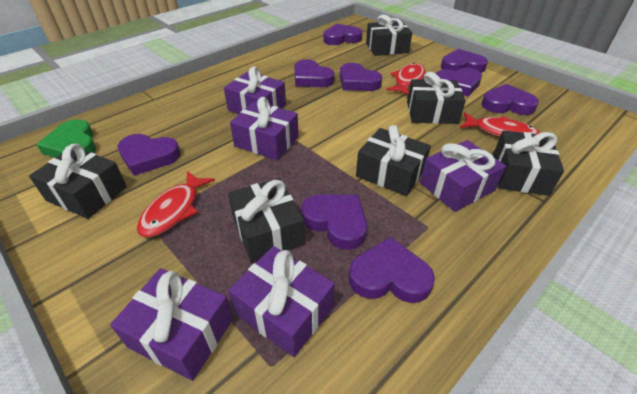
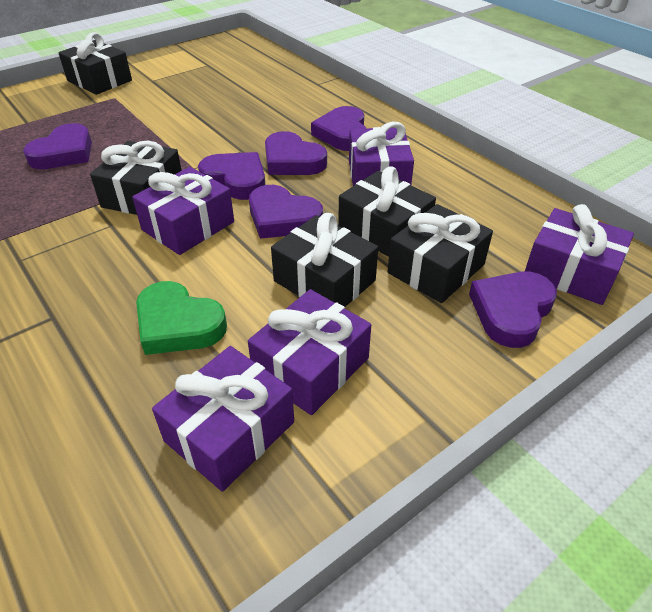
black gift: 6 -> 5
purple heart: 9 -> 6
red fish: 3 -> 0

